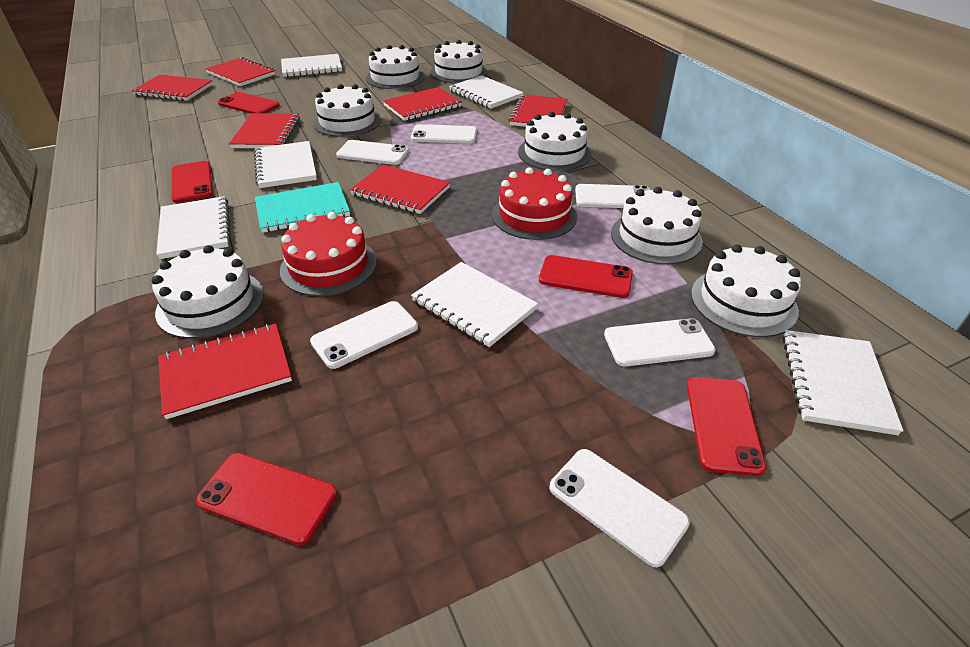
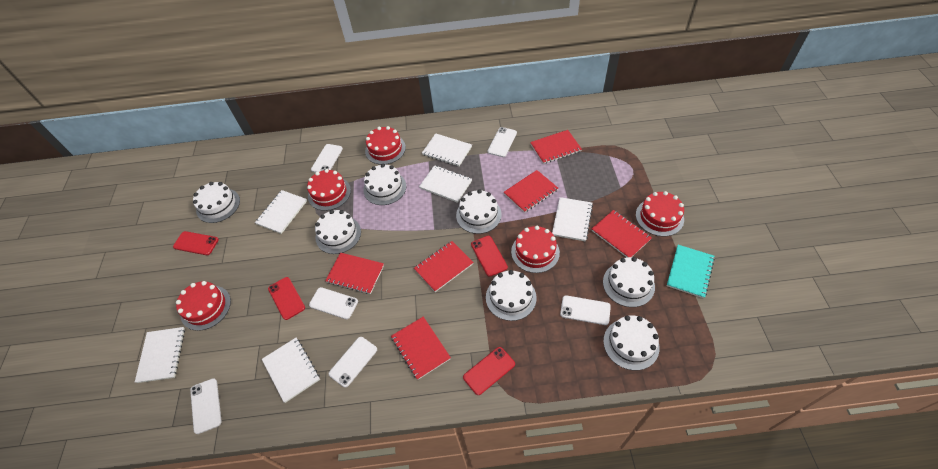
red cake: 2 -> 5
red notebook: 7 -> 6
red phone: 5 -> 4

